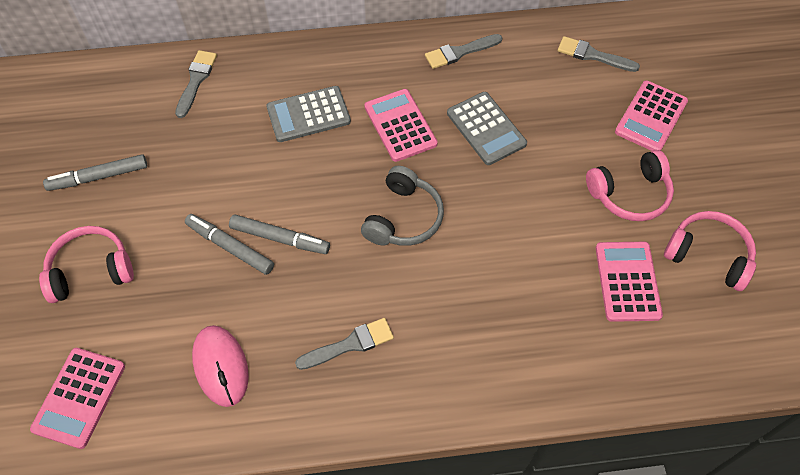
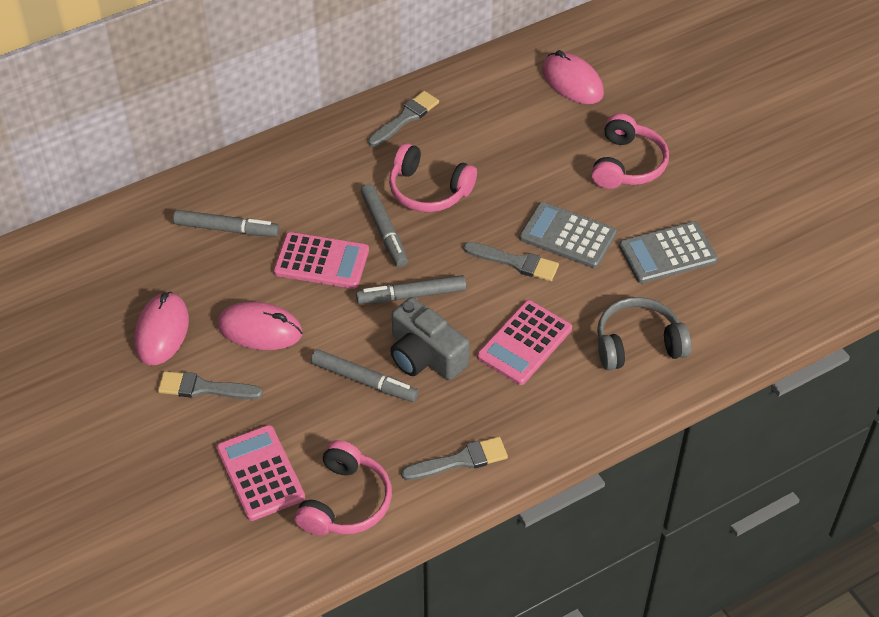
grey camera: 0 -> 1
grey marker: 3 -> 4
pink calculator: 4 -> 3
pink mouse: 1 -> 3

